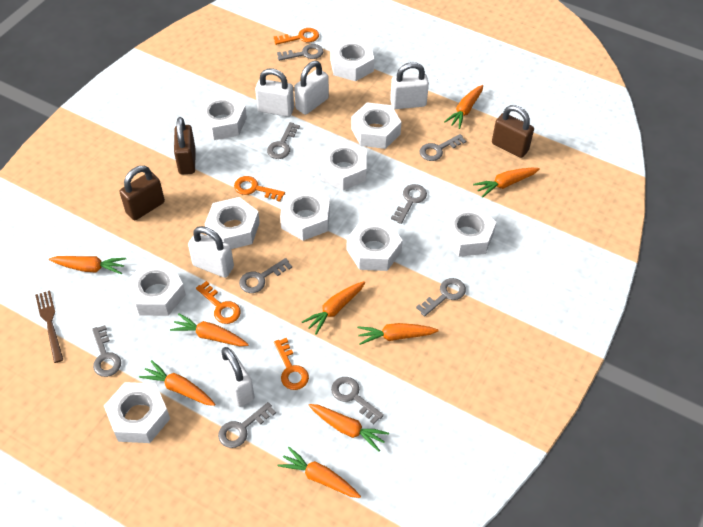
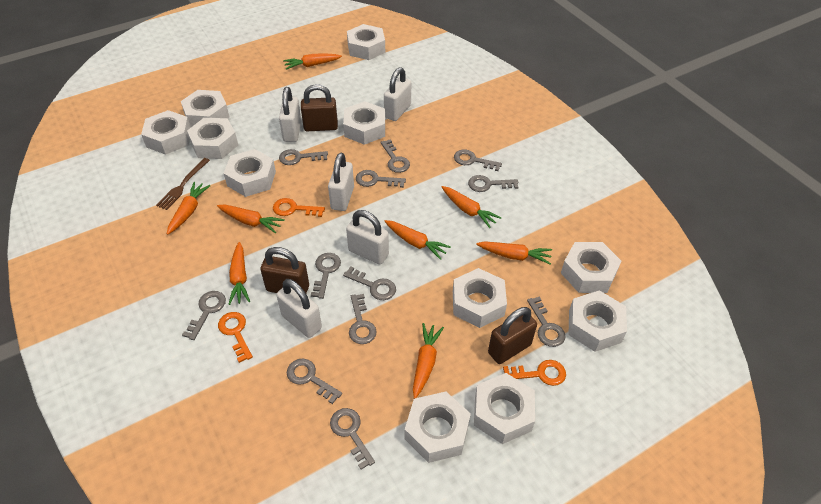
grey key: 9 -> 12
orange carrot: 9 -> 8
orange key: 4 -> 3
white nut: 10 -> 11

